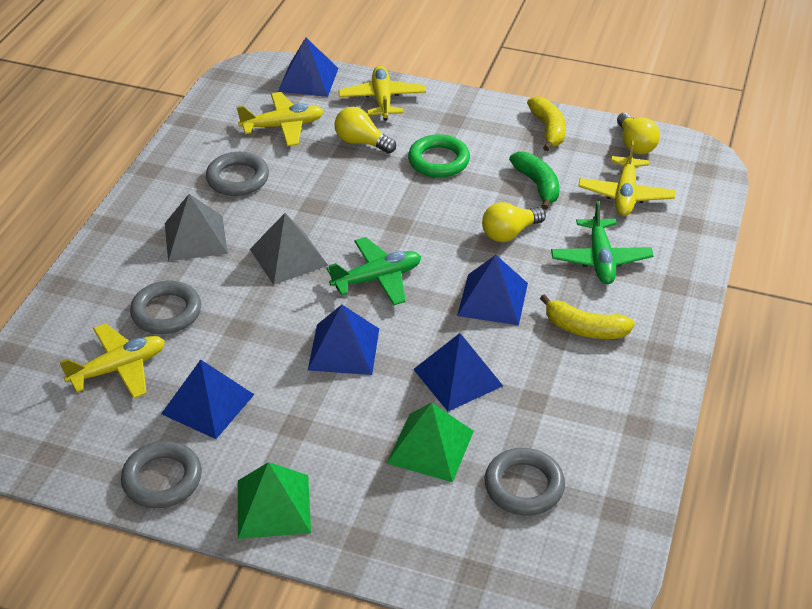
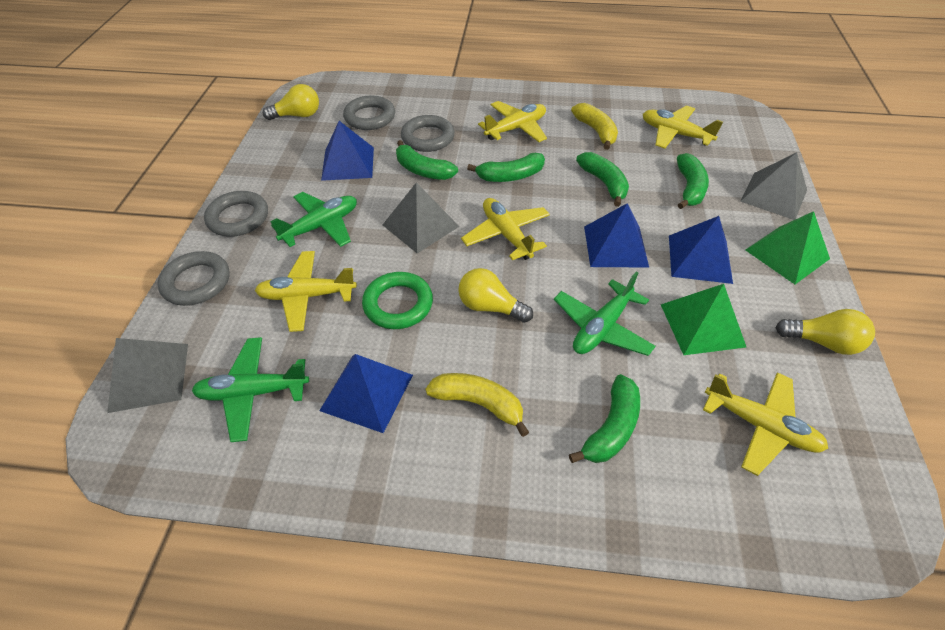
blue pyramid: 5 -> 4
green banana: 1 -> 5
green plane: 2 -> 3
grey pyramid: 2 -> 3
yellow plane: 4 -> 5

